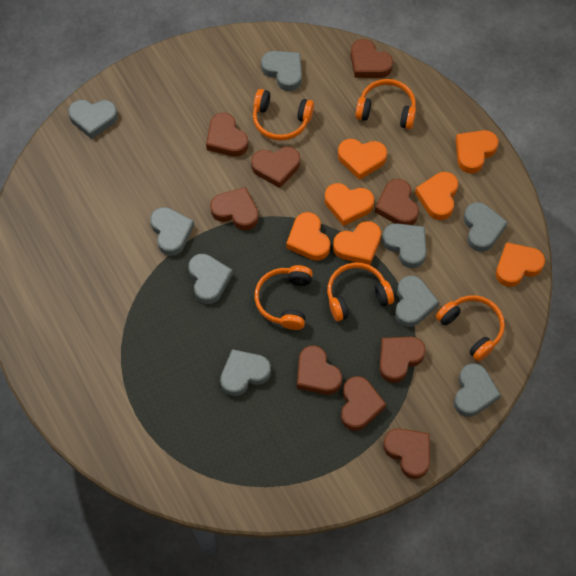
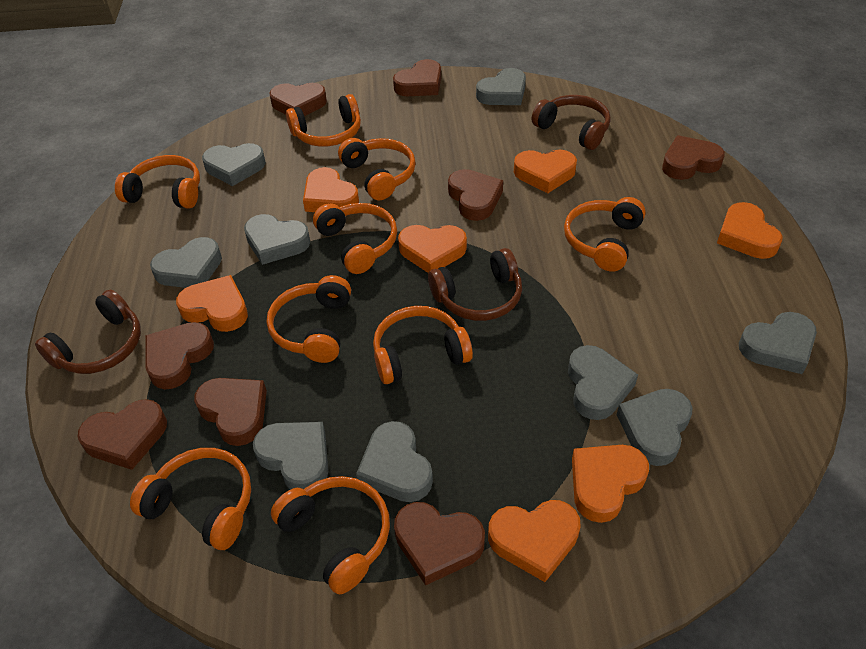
brown headphones: 0 -> 3
brown heart: 9 -> 8
orange headphones: 5 -> 9

